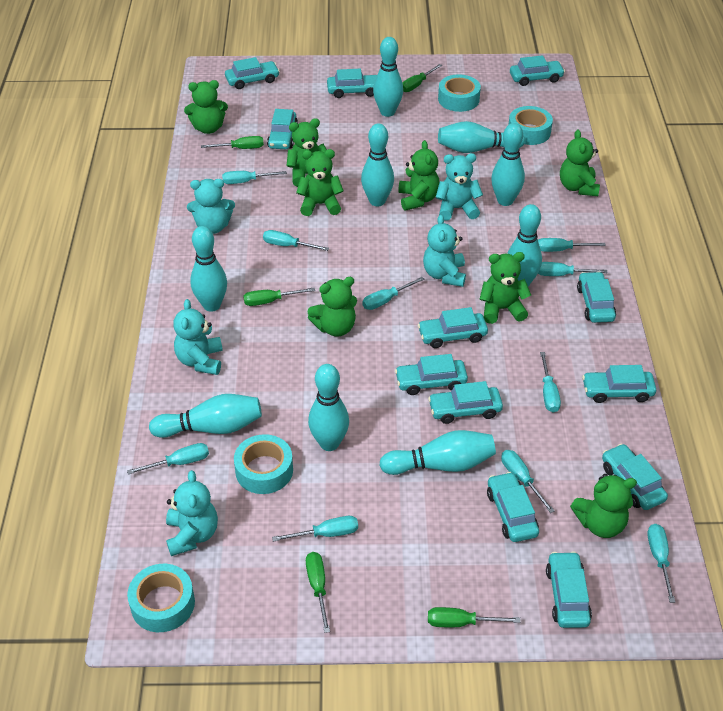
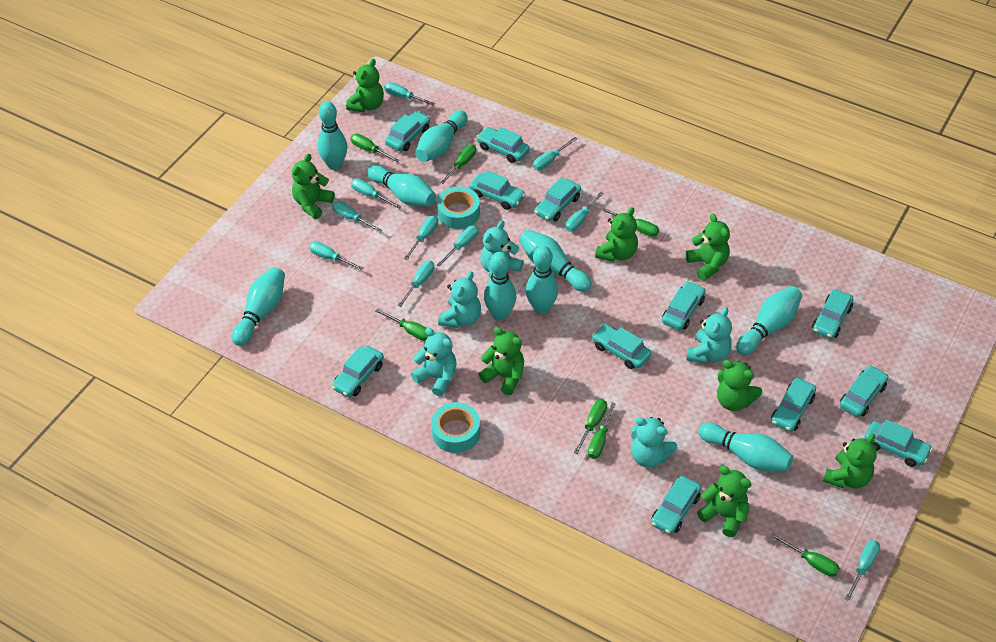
green screwdriver: 5 -> 7
turquoise tape: 4 -> 2

